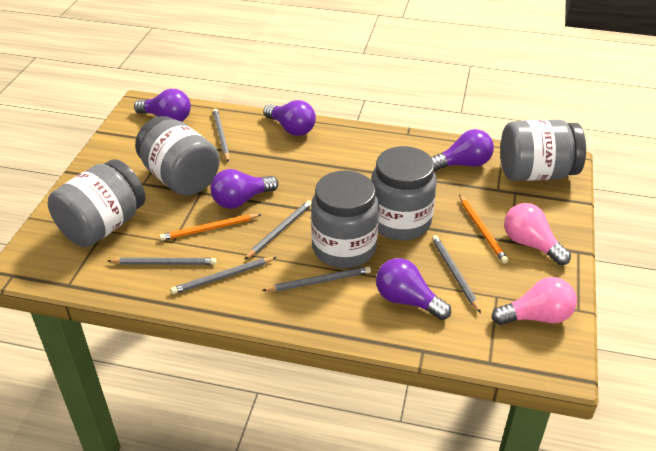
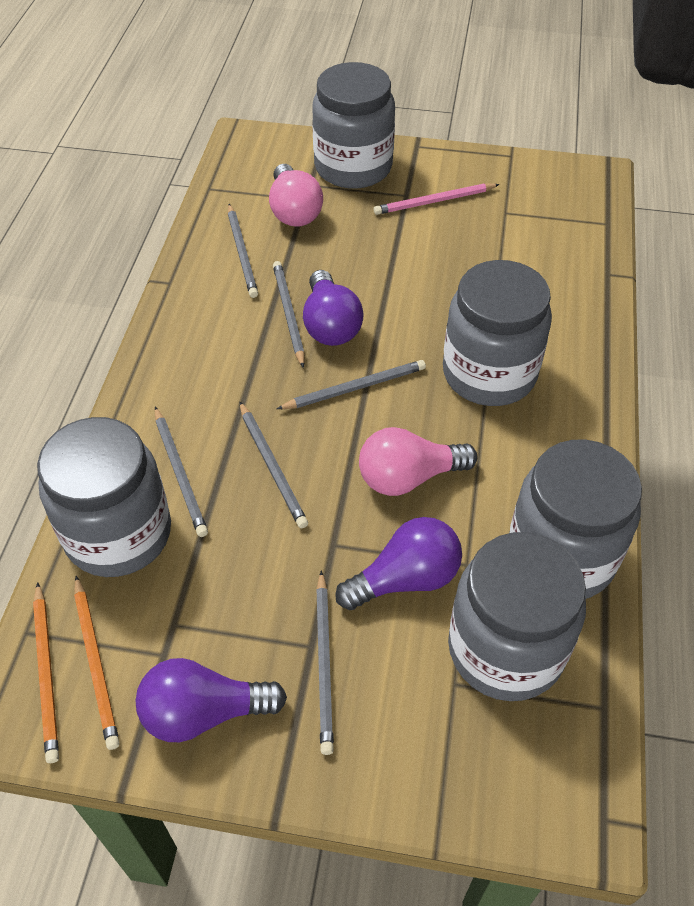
pink pencil: 0 -> 1
purple light bulb: 5 -> 3

